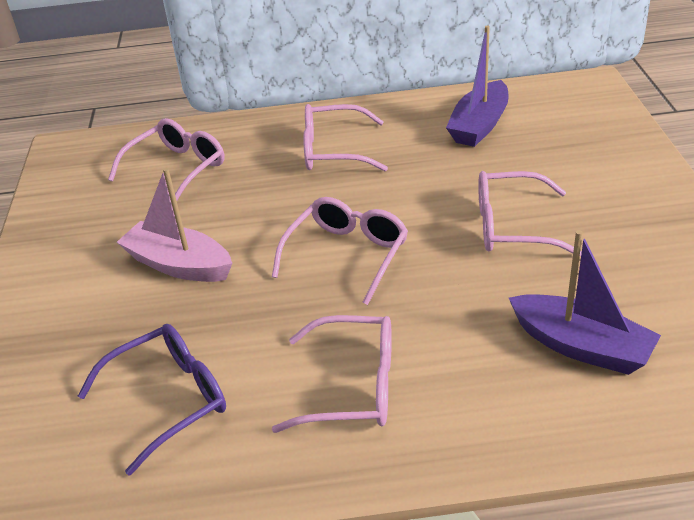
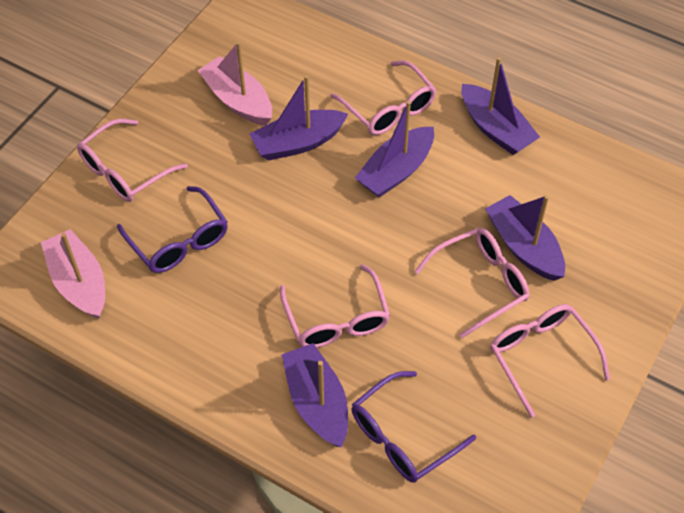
pink boat: 1 -> 2
purple boat: 2 -> 5
purple glasses: 1 -> 2

